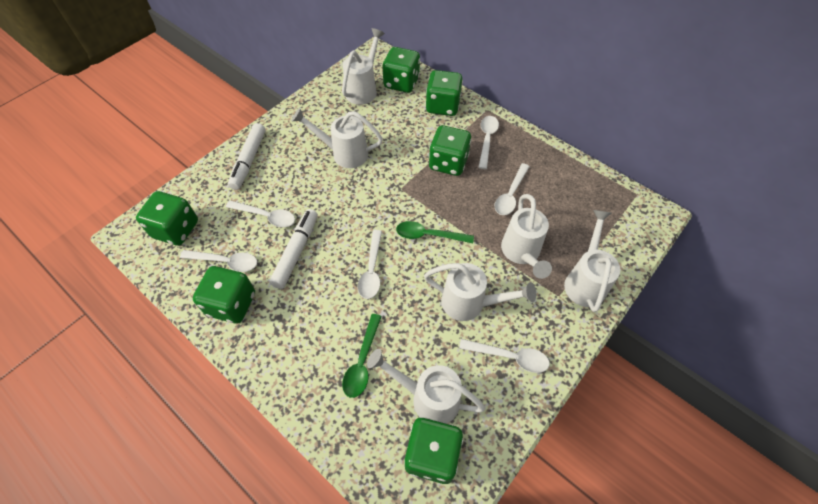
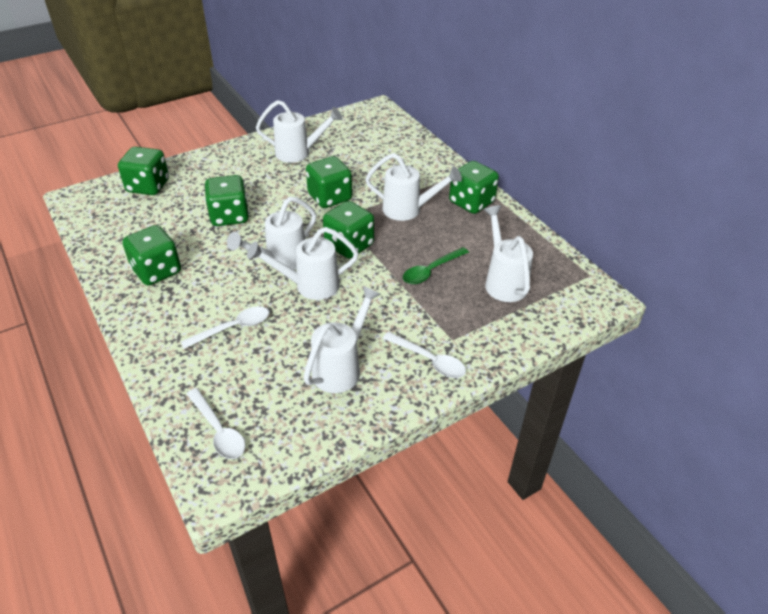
green spoon: 2 -> 1
white marker: 2 -> 0
white spoon: 6 -> 3

